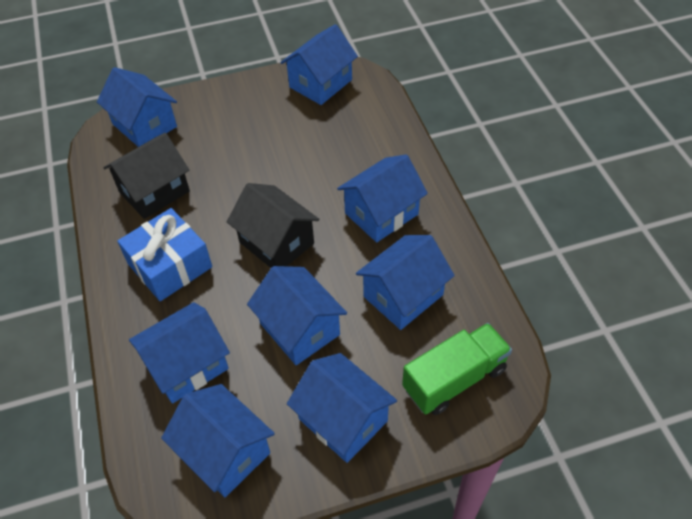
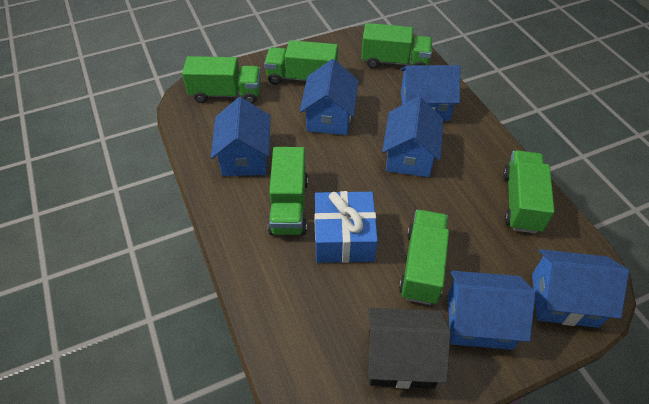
black house: 2 -> 1
blue house: 8 -> 6
green truck: 1 -> 6

